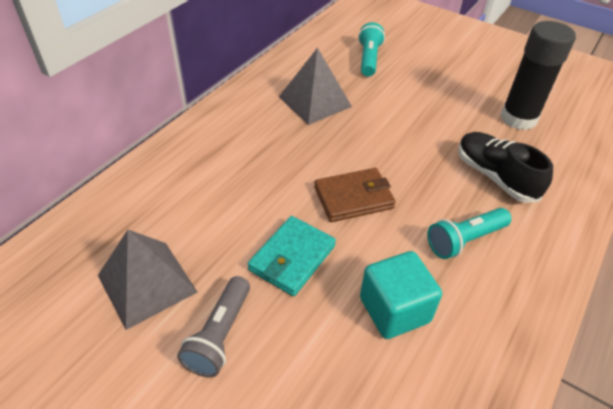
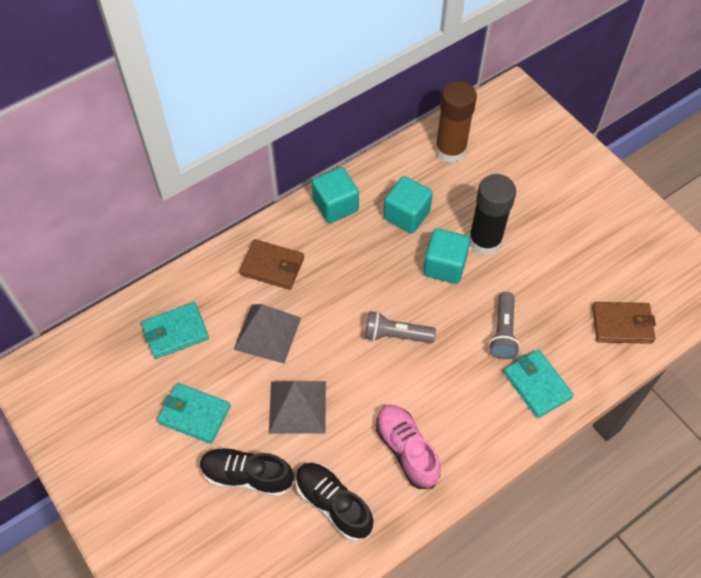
black shoe: 1 -> 2
brown glue stick: 0 -> 1
brown wallet: 1 -> 2
grey flashlight: 1 -> 2
pink shoe: 0 -> 1
turquoise cube: 1 -> 3
turquoise flashlight: 2 -> 0
turquoise wallet: 1 -> 3

